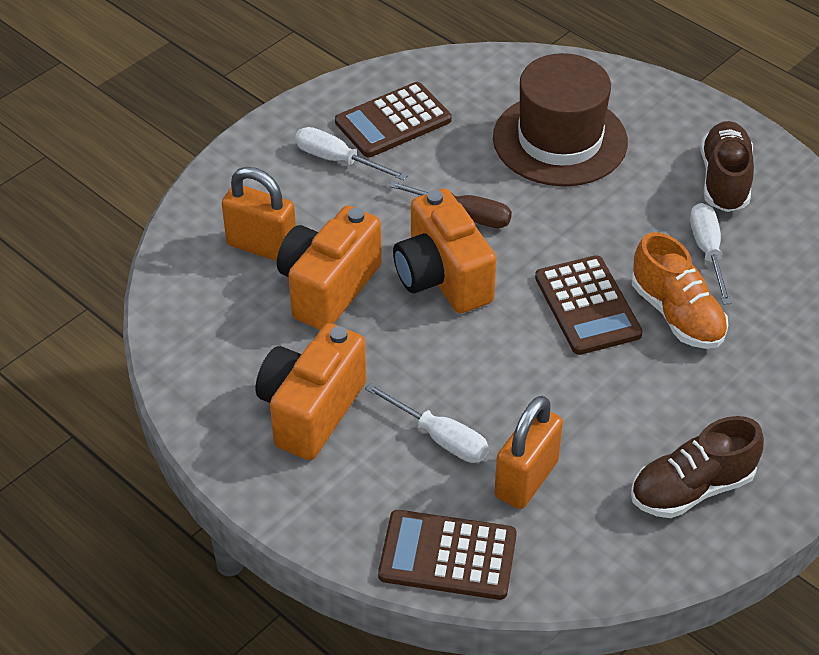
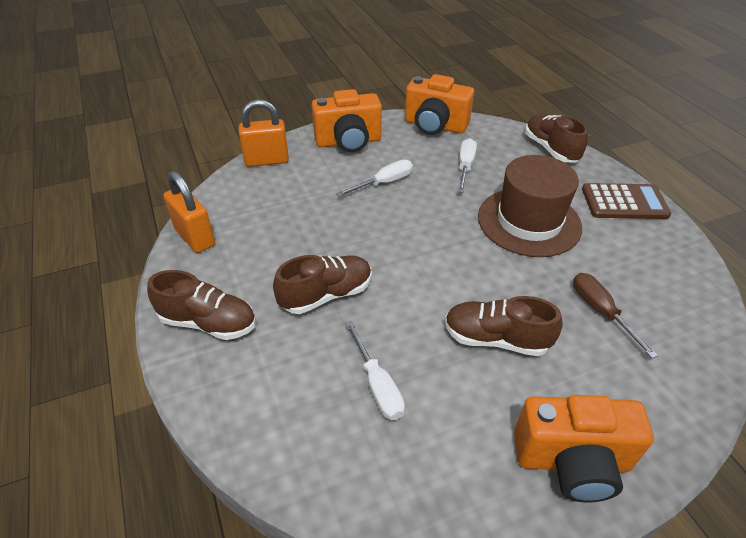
brown calculator: 3 -> 1
brown shoe: 2 -> 4
orange shoe: 1 -> 0

